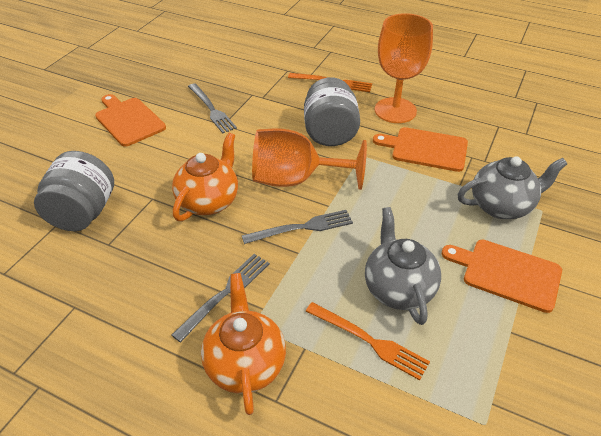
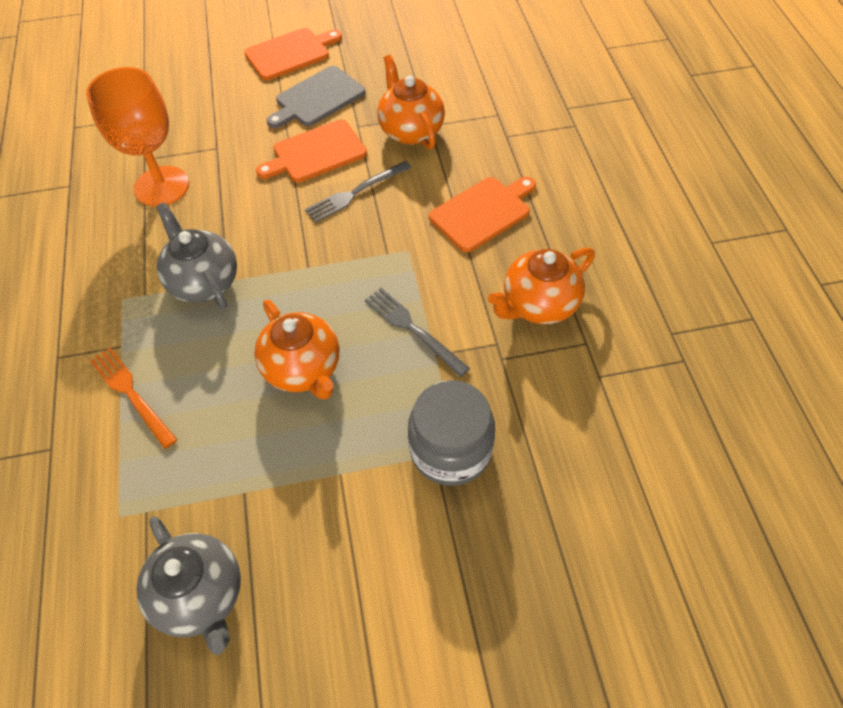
grey cutting board: 0 -> 1
grey fork: 3 -> 2
grey jar: 2 -> 1
orange fork: 2 -> 1
orange goblet: 2 -> 1
orange teapot: 2 -> 3

